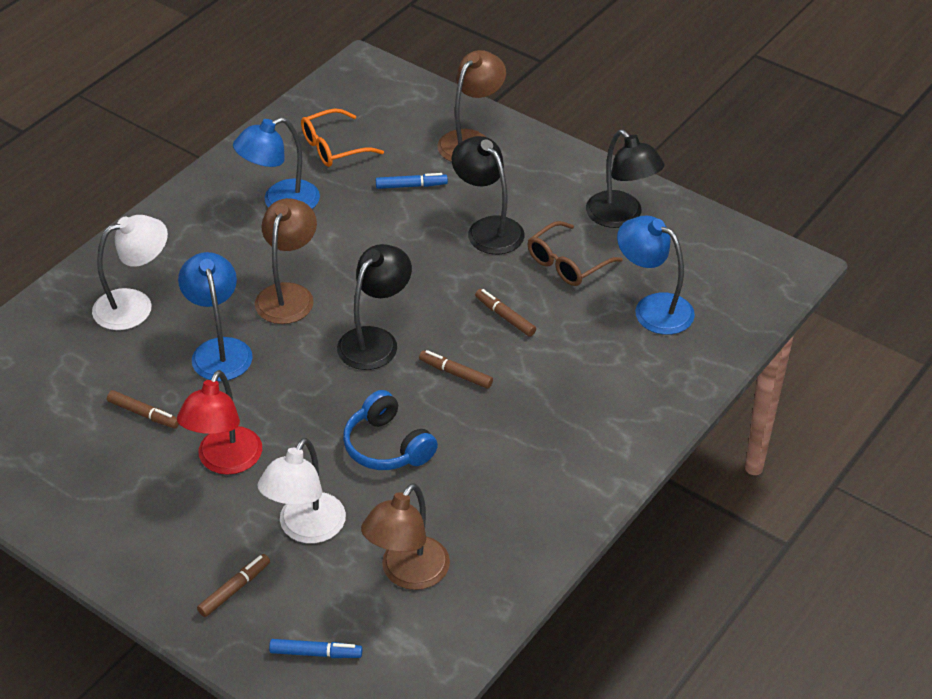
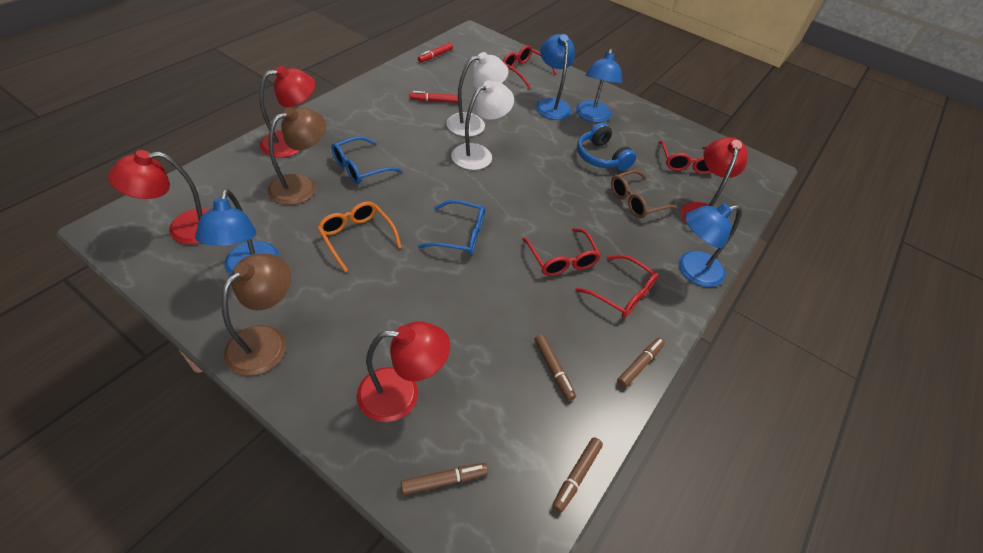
black lamp: 3 -> 0
blue glasses: 0 -> 2
blue lamp: 3 -> 4
blue marker: 2 -> 0
brown lamp: 3 -> 2
red glasses: 0 -> 4
red lamp: 1 -> 4
red marker: 0 -> 2

